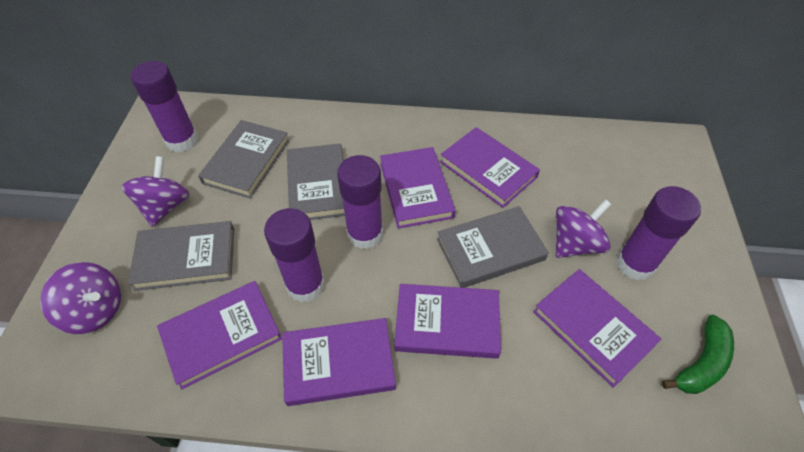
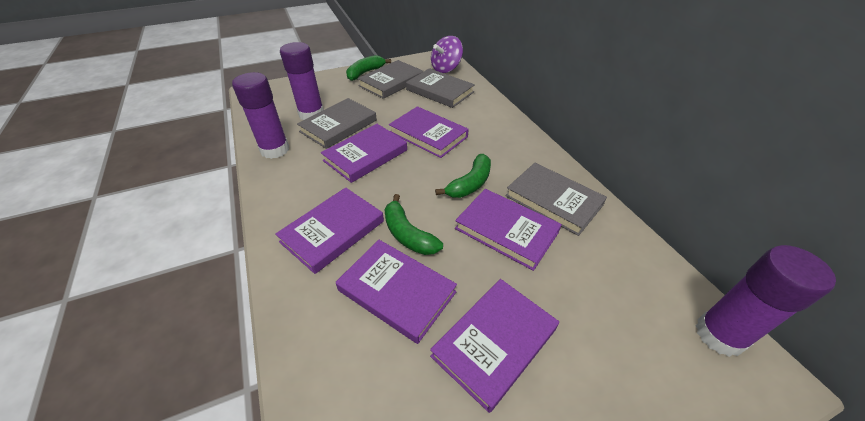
green banana: 1 -> 3
purple glue stick: 4 -> 3
purple spinning top: 3 -> 1

